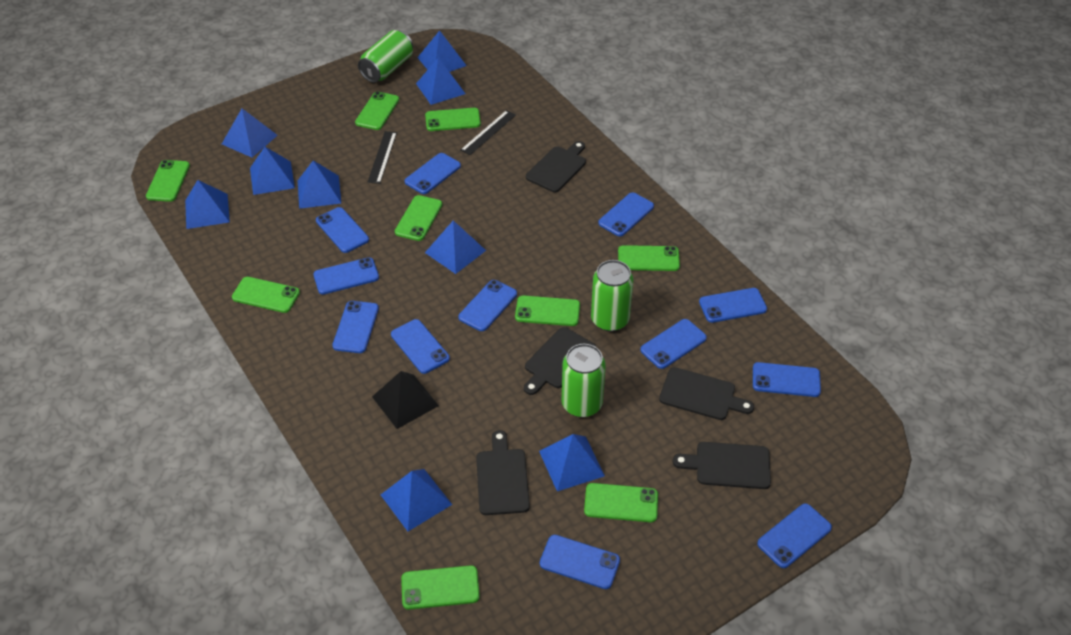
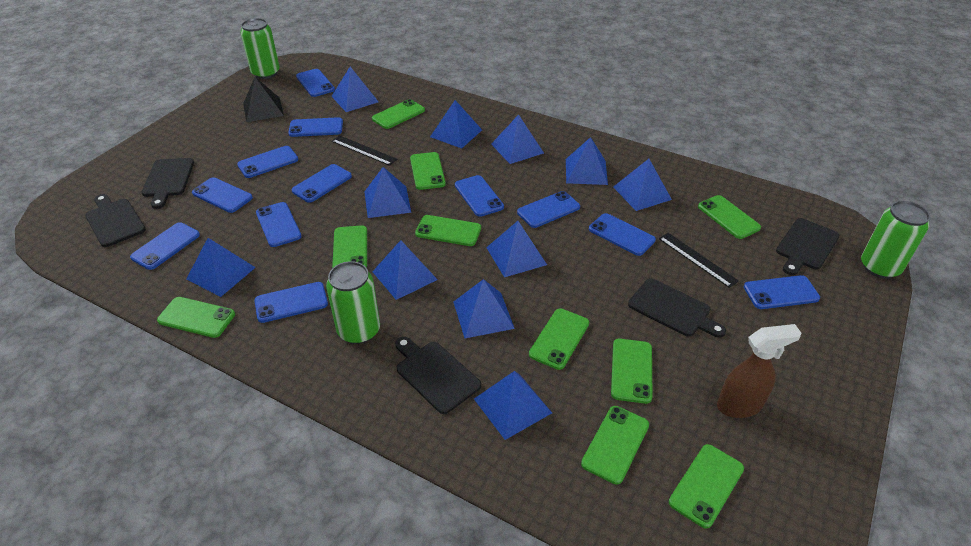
blue pyramid: 9 -> 11
brown spray bottle: 0 -> 1
green phone: 9 -> 10

